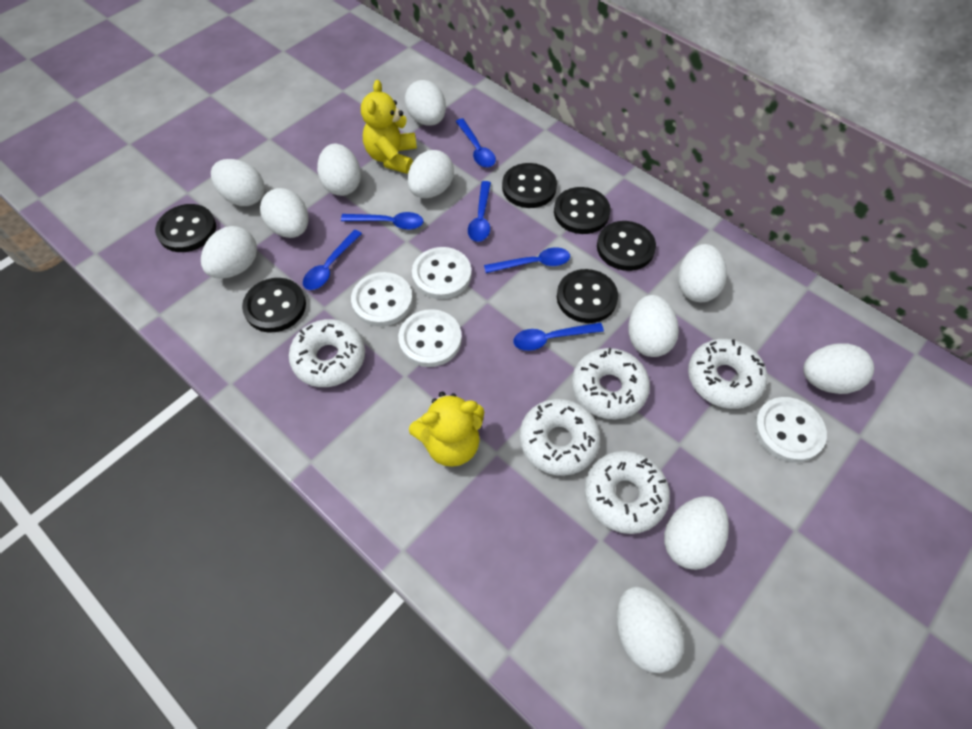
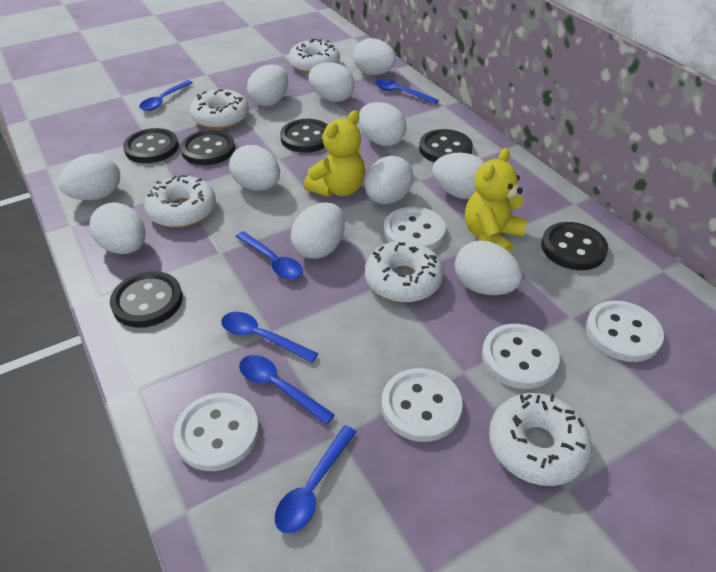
white button: 4 -> 5

